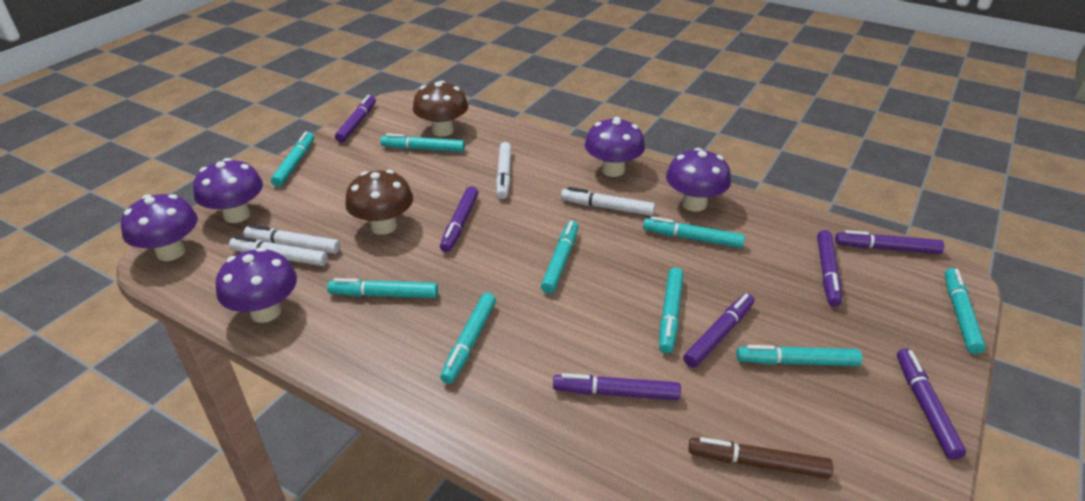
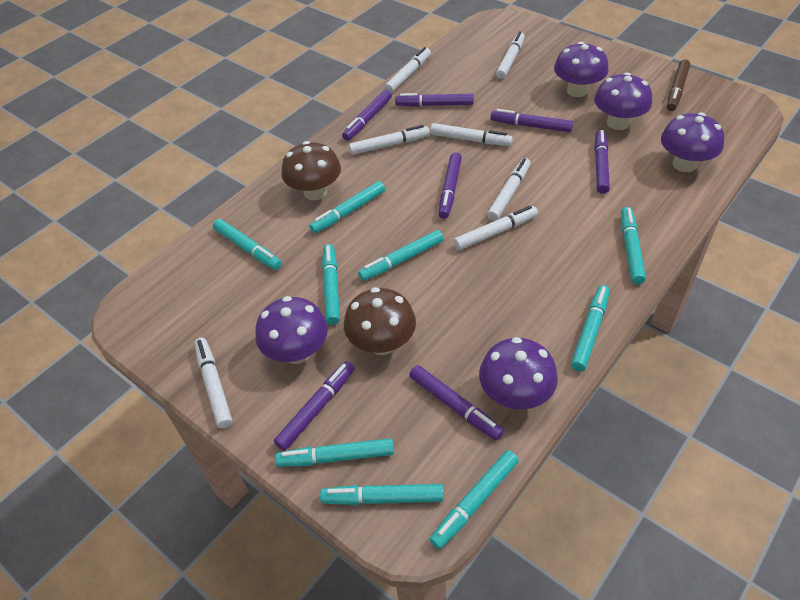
white marker: 4 -> 7

